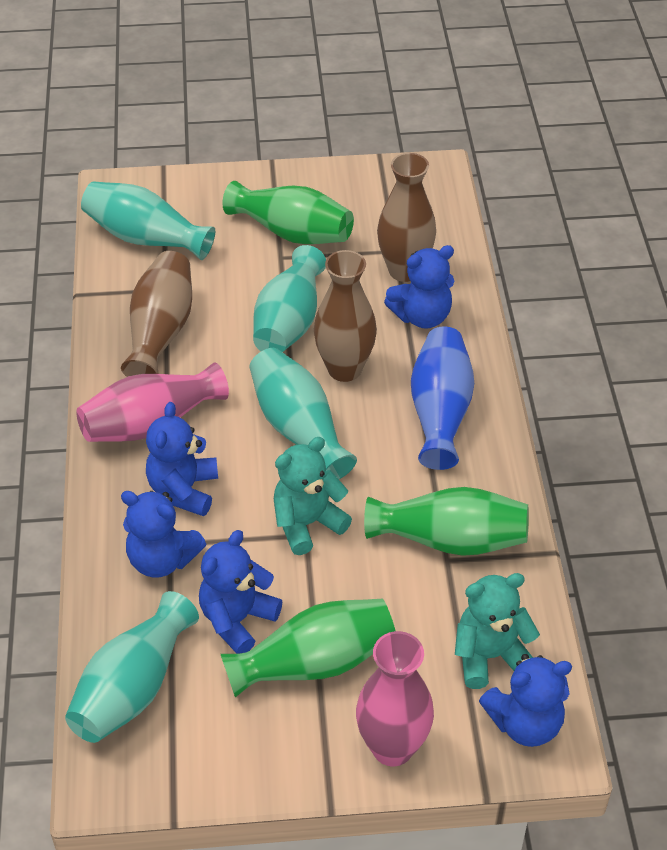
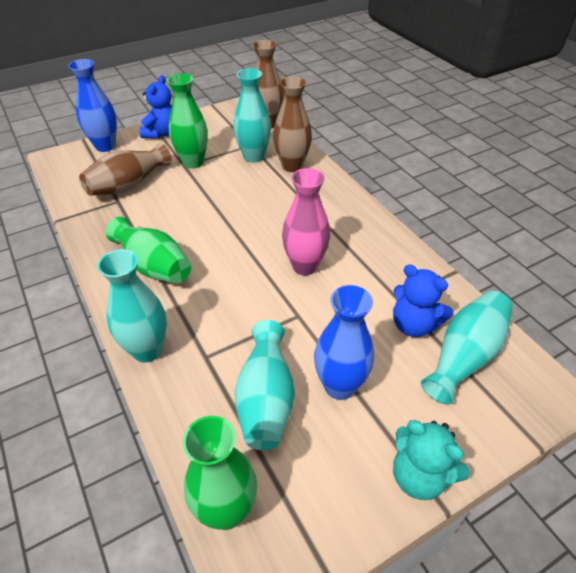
blue teddy bear: 5 -> 2
blue vase: 1 -> 2
pink vase: 2 -> 1
turquoise teddy bear: 2 -> 1

